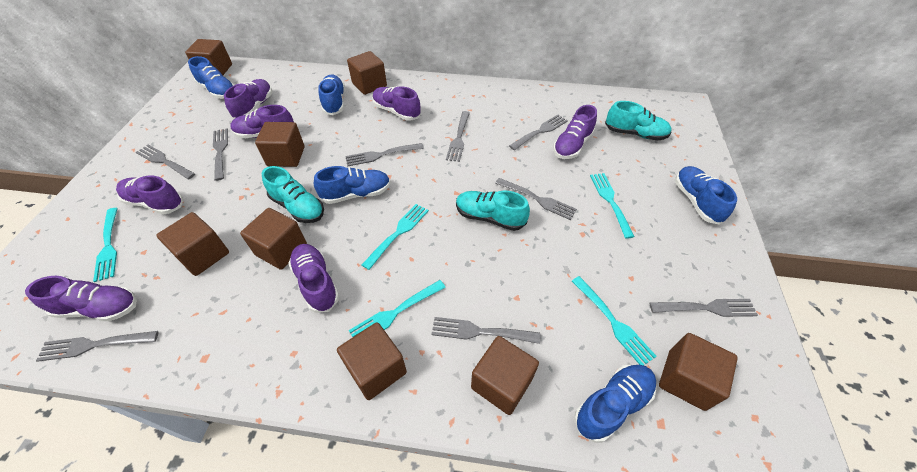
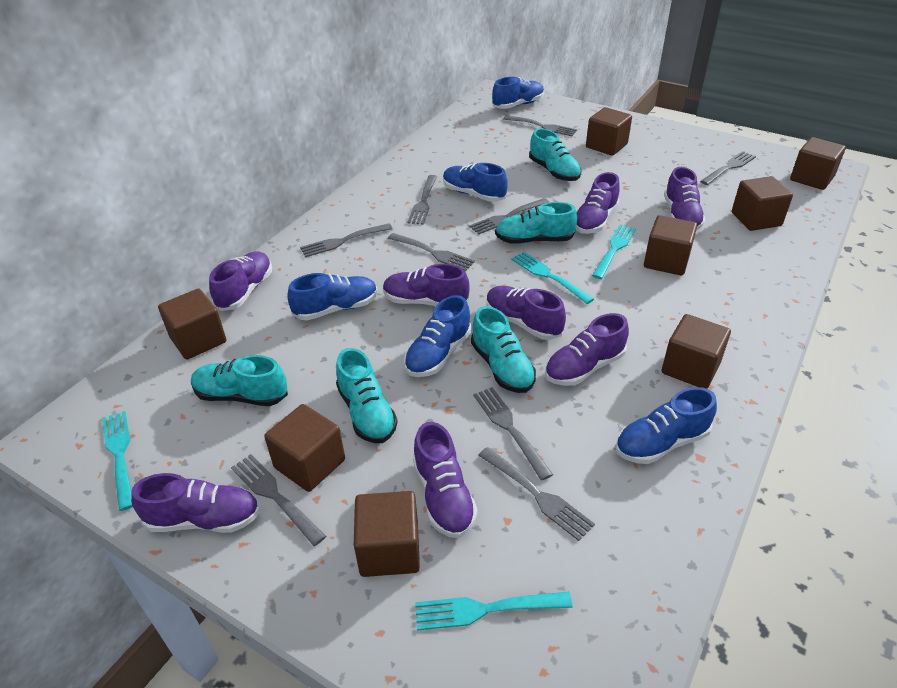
purple shoe: 7 -> 8
turquoise fork: 5 -> 4
turquoise shoe: 3 -> 5

